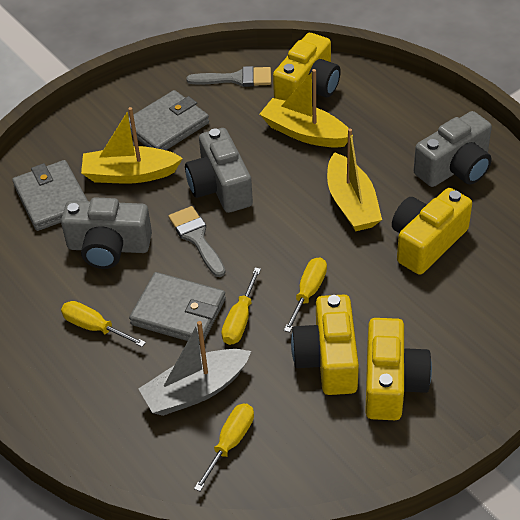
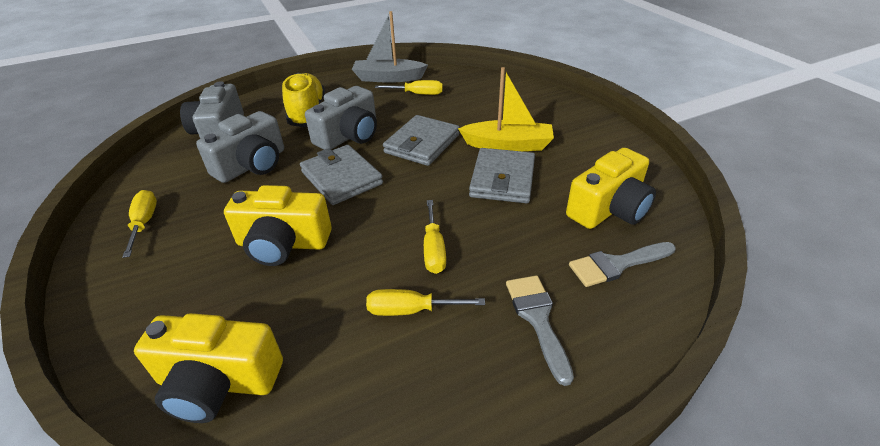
yellow boat: 3 -> 1
yellow camera: 4 -> 3
yellow shoe: 0 -> 1

